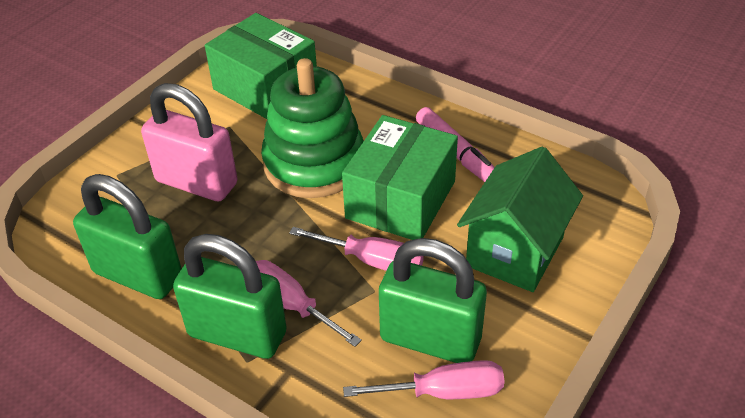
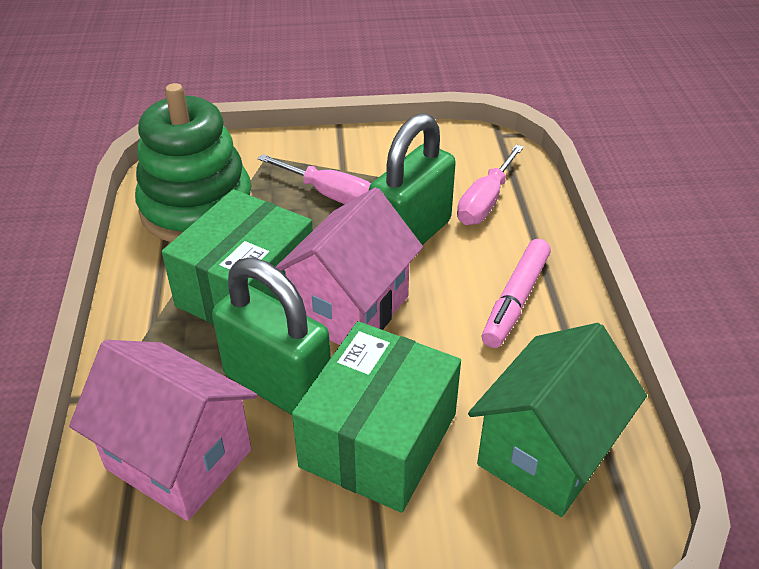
green padlock: 3 -> 2
pink house: 0 -> 2
pink padlock: 1 -> 0
pink screwdriver: 3 -> 2

